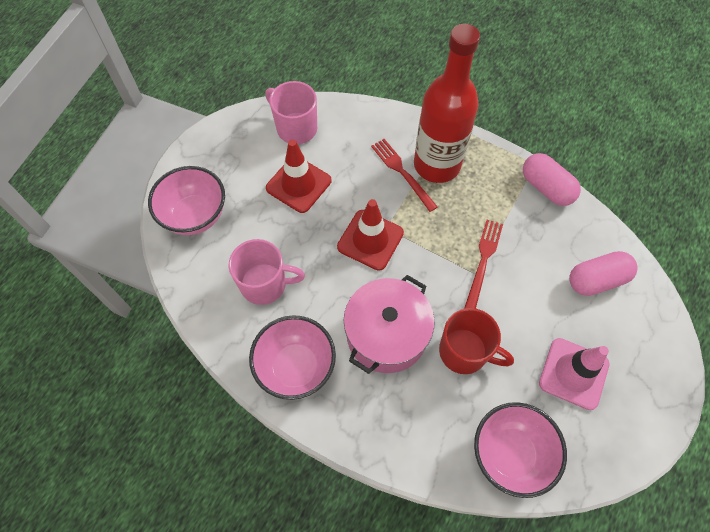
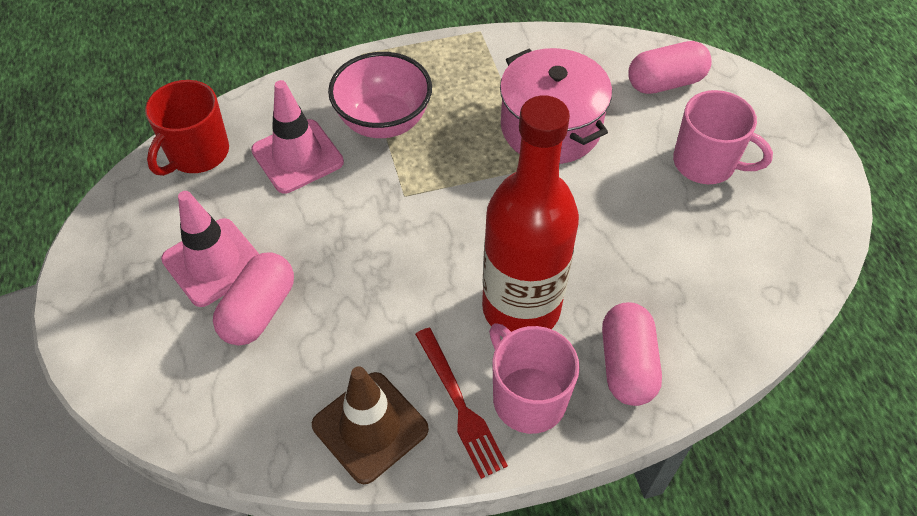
brown traffic cone: 0 -> 1
pink bowl: 3 -> 1
pink capsule: 2 -> 3
pink traffic cone: 1 -> 2
red fork: 2 -> 1
red traffic cone: 2 -> 0

